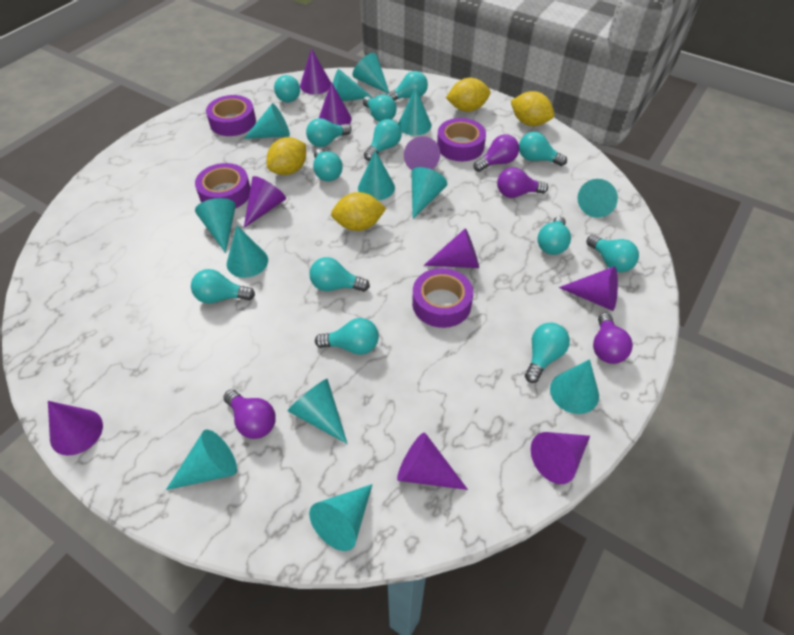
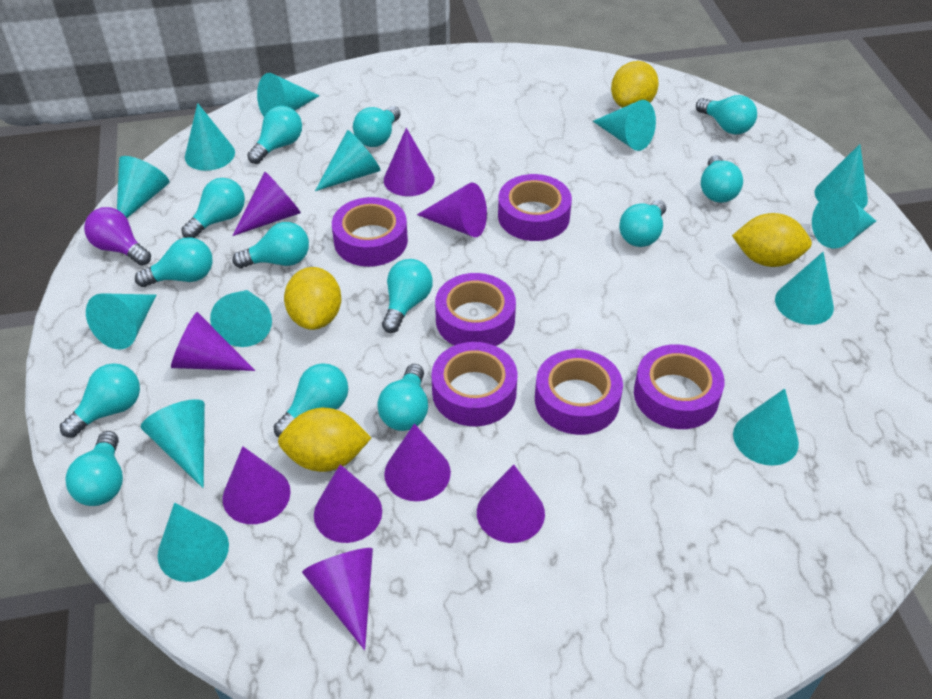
purple light bulb: 4 -> 1
purple tape: 4 -> 6

